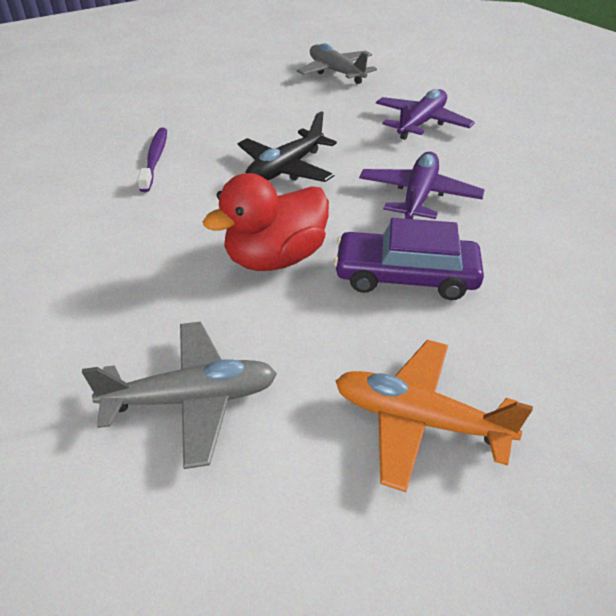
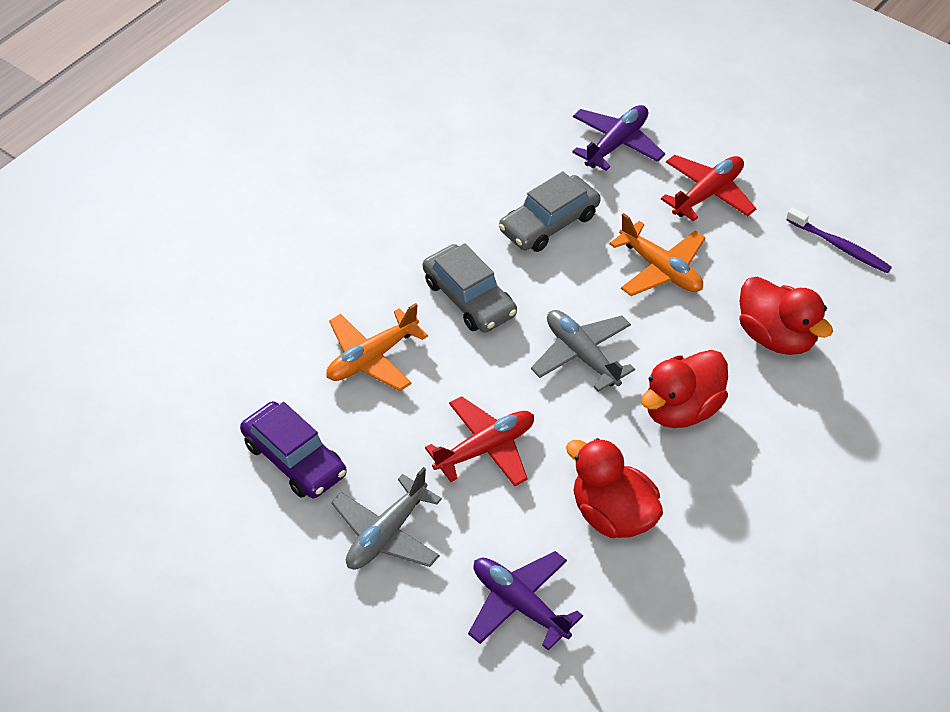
black plane: 1 -> 0
grey car: 0 -> 2
orange plane: 1 -> 2
red duck: 1 -> 3
red plane: 0 -> 2

